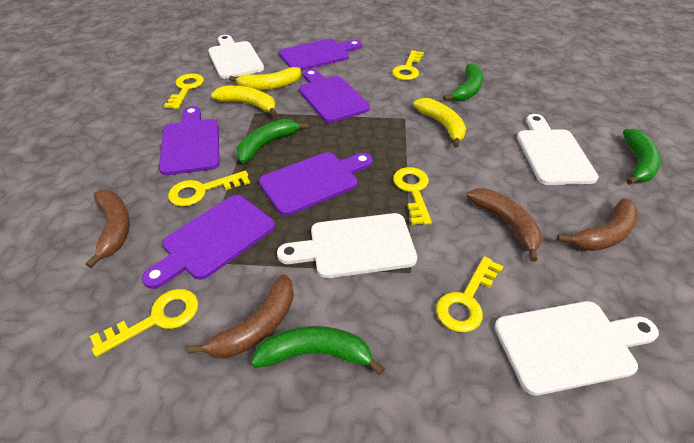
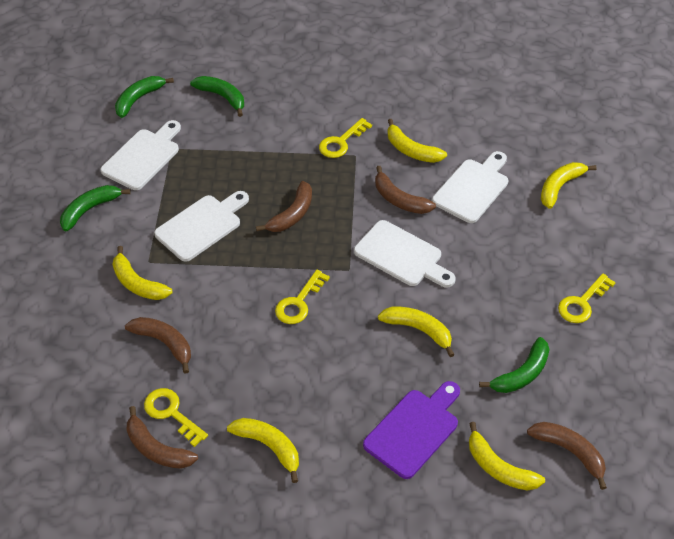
brown banana: 4 -> 5
purple cutting board: 5 -> 1
yellow banana: 3 -> 6
yellow key: 6 -> 4

